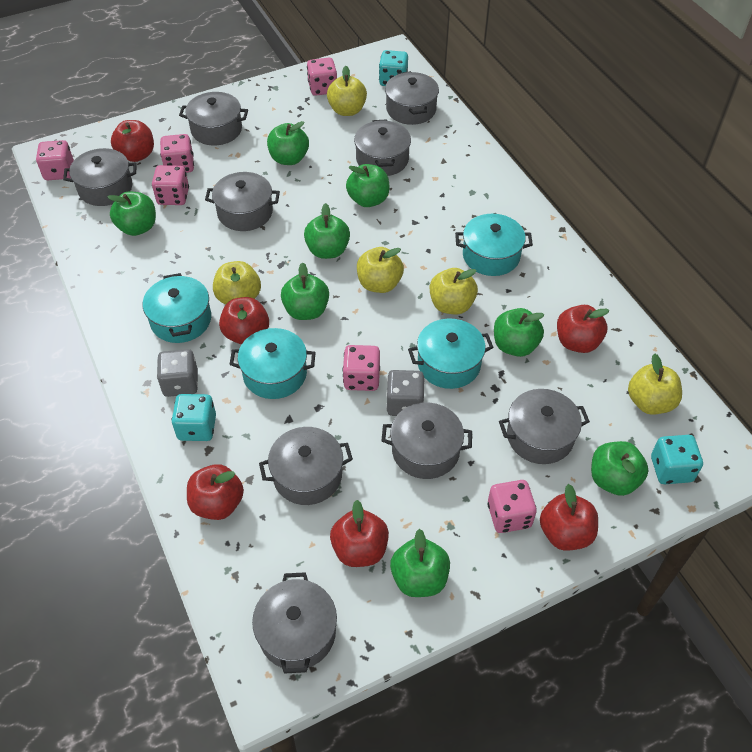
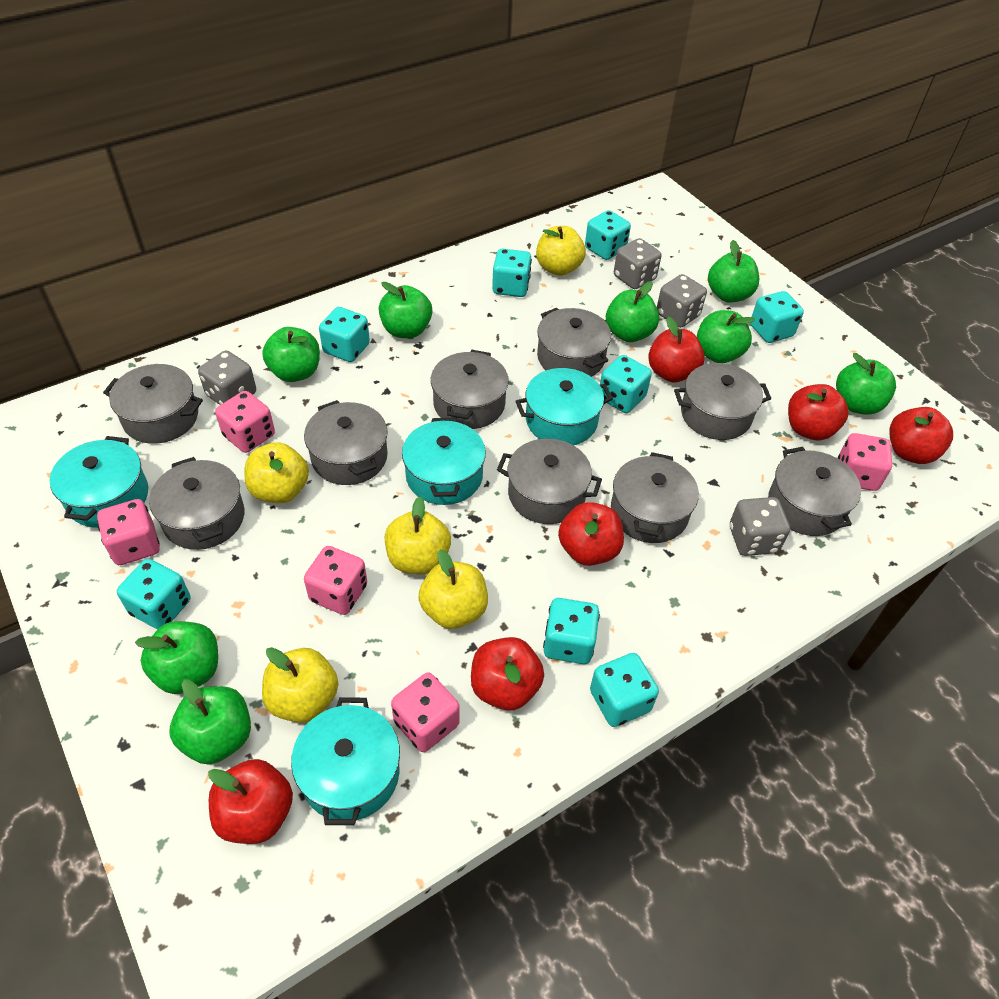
grey dice: 2 -> 4
pink dice: 6 -> 5
turquoise dice: 3 -> 8

